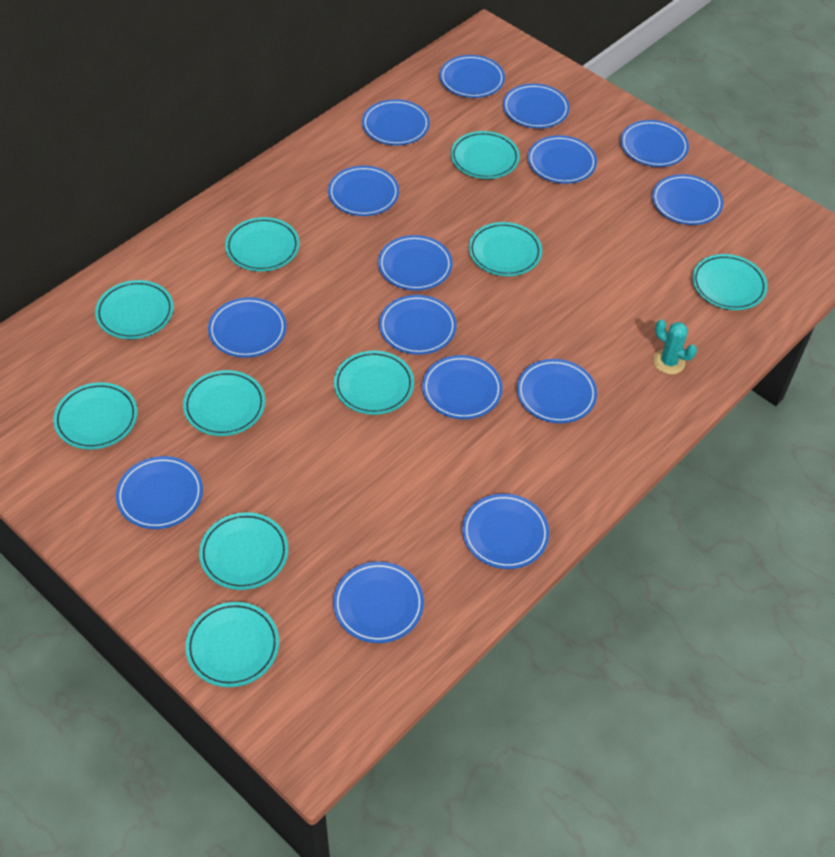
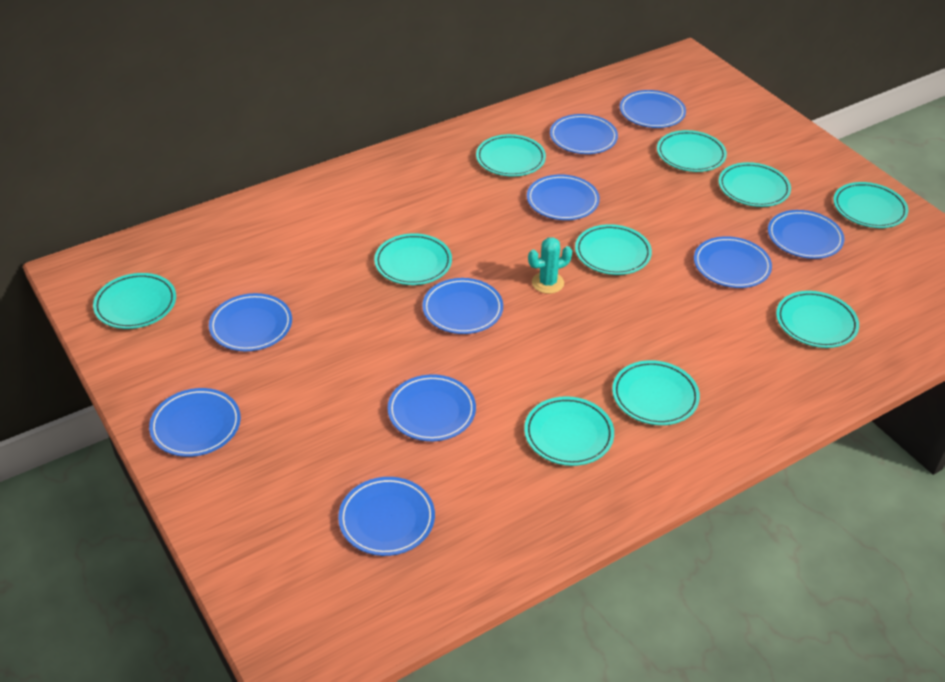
blue plate: 15 -> 10

